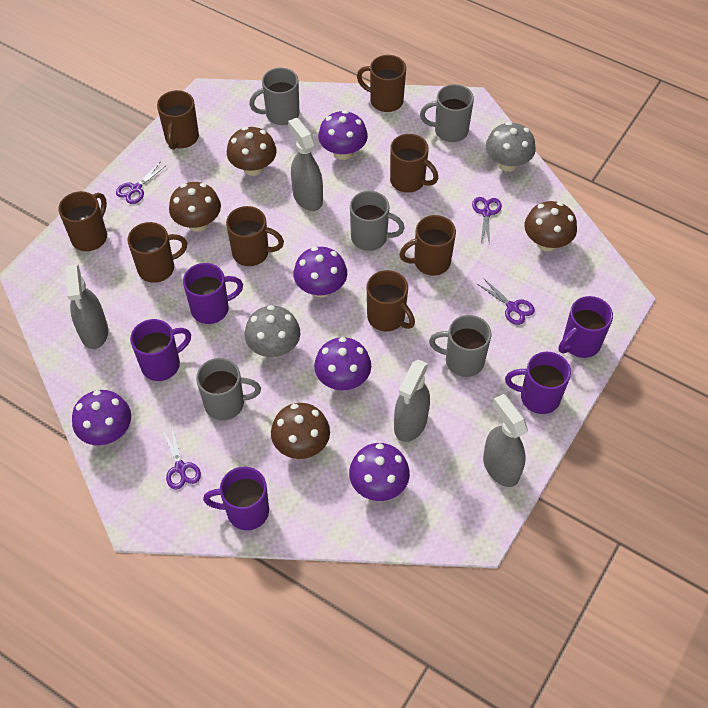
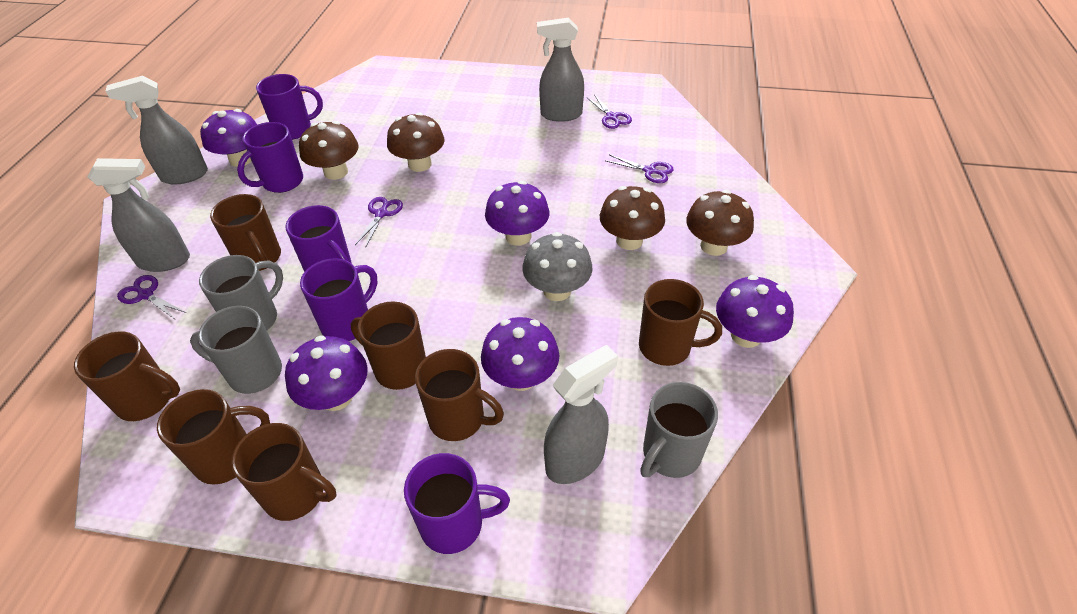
brown mug: 8 -> 7
grey mug: 5 -> 3
grey mushroom: 2 -> 1

